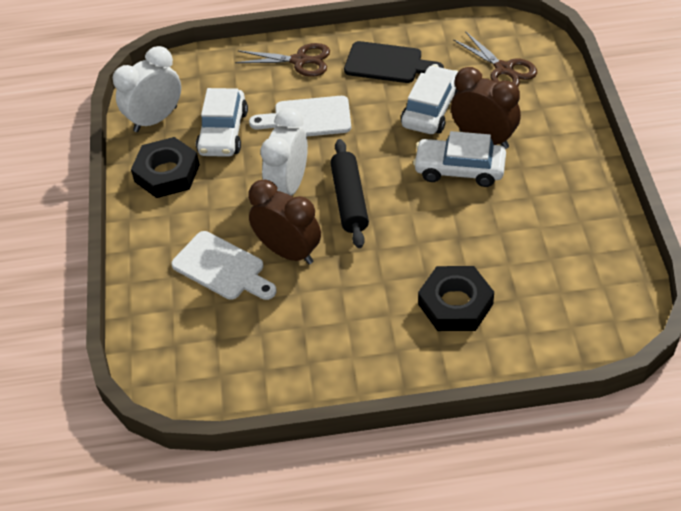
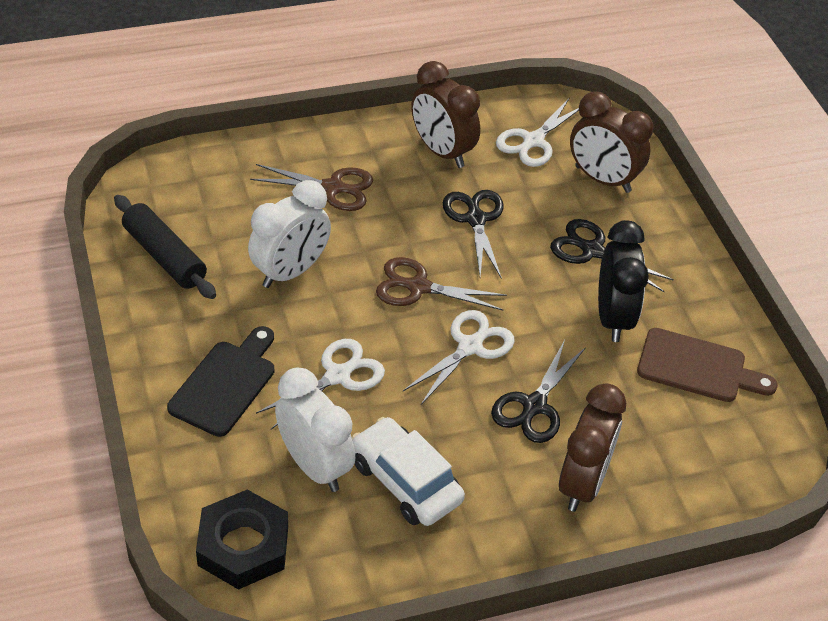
black clock: 0 -> 1
black nut: 2 -> 1
black scissors: 0 -> 3
brown clock: 2 -> 3
brown cutting board: 0 -> 1
white car: 3 -> 1
white cutting board: 2 -> 0
white scissors: 0 -> 3

